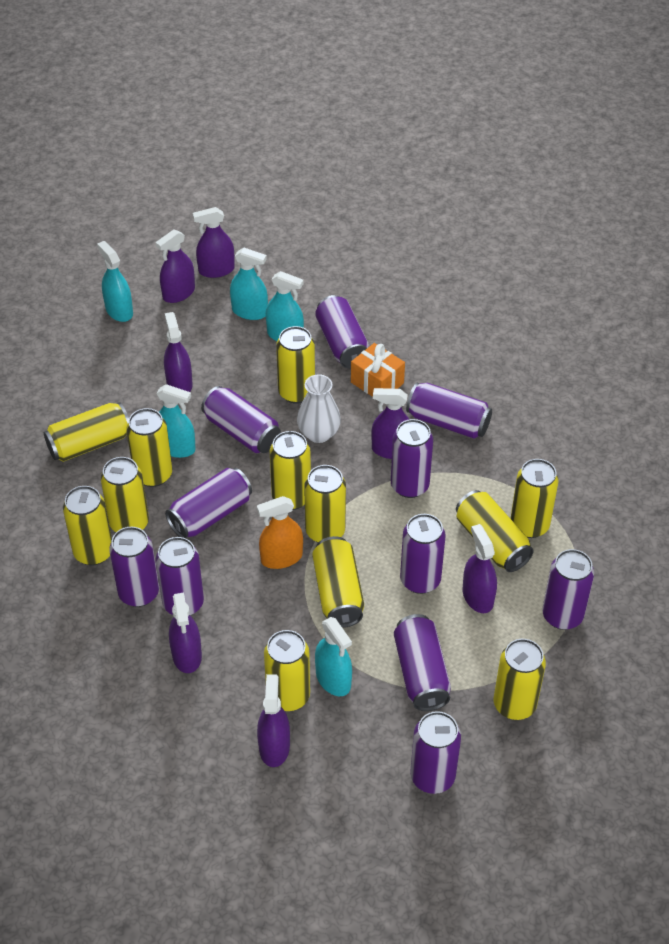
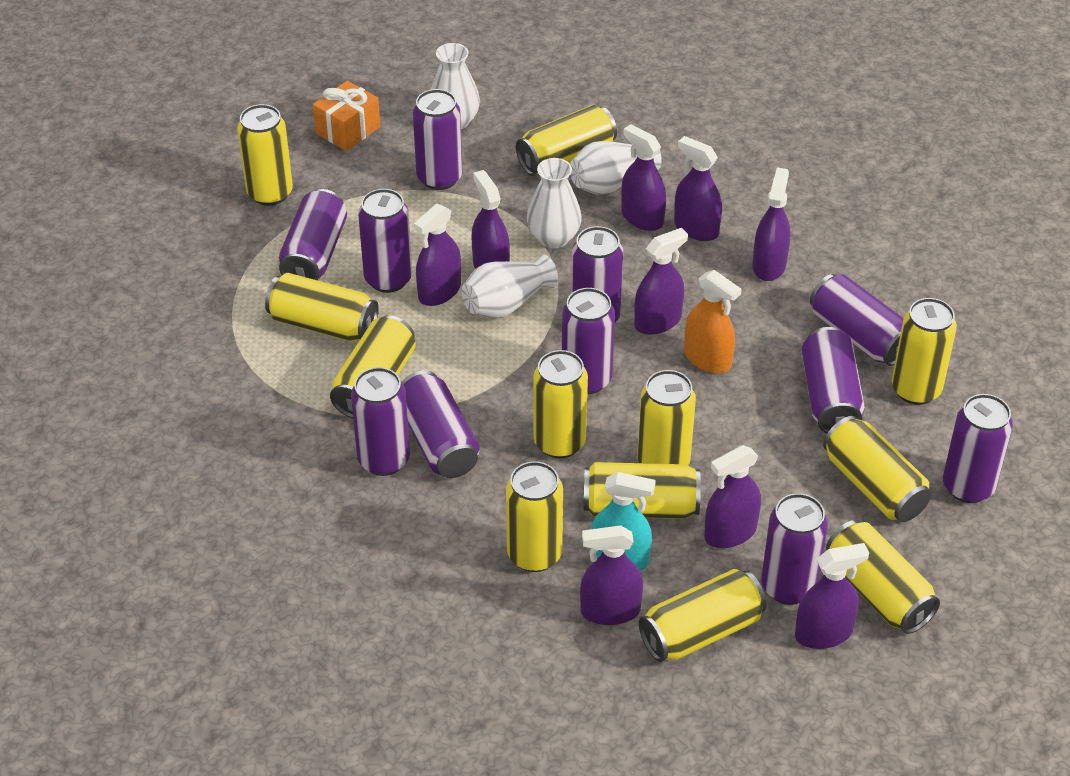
purple spray bottle: 7 -> 9
turquoise spray bottle: 5 -> 1
white vase: 1 -> 4

